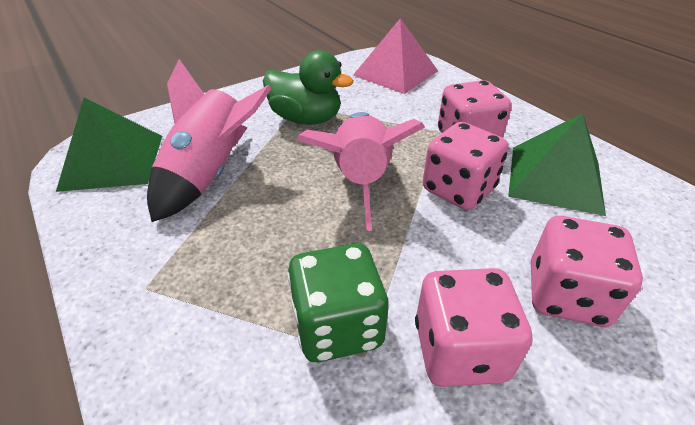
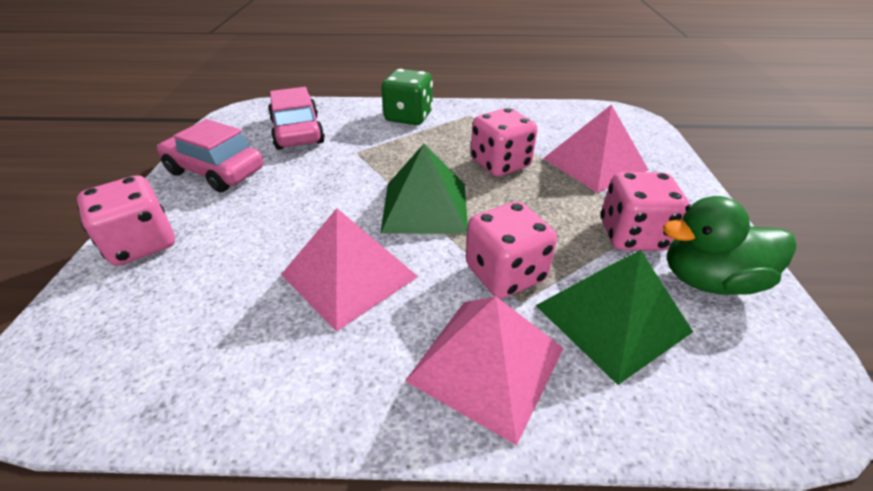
pink car: 0 -> 2
pink pyramid: 1 -> 3
pink rocket: 2 -> 0

